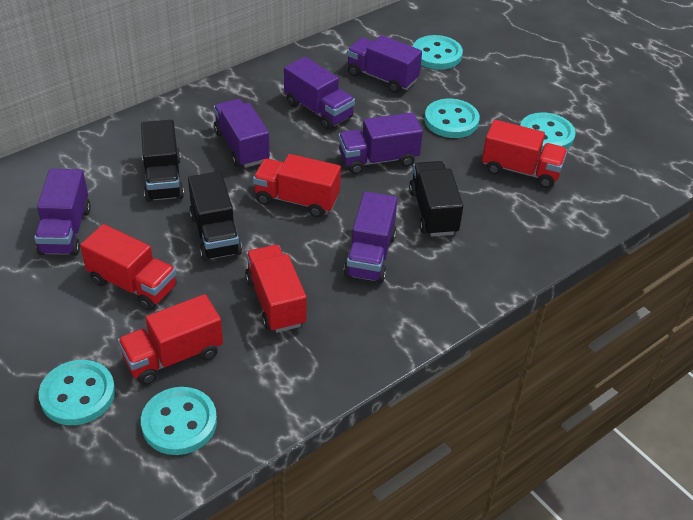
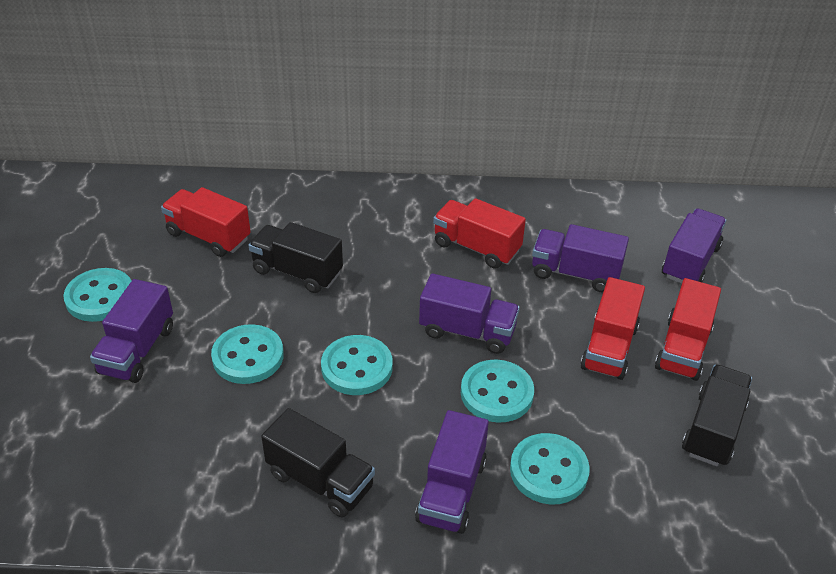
purple truck: 6 -> 5
red truck: 5 -> 4

